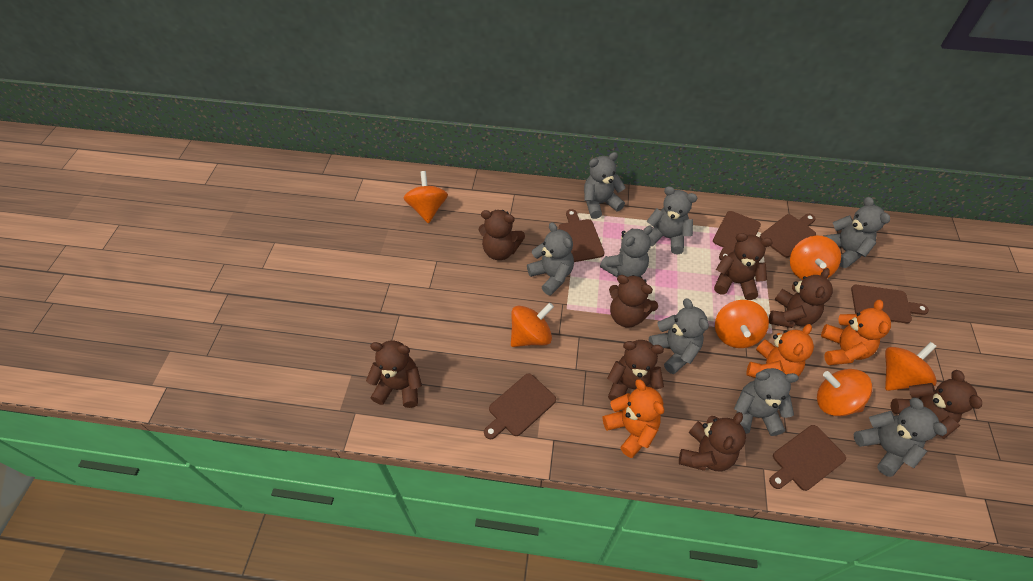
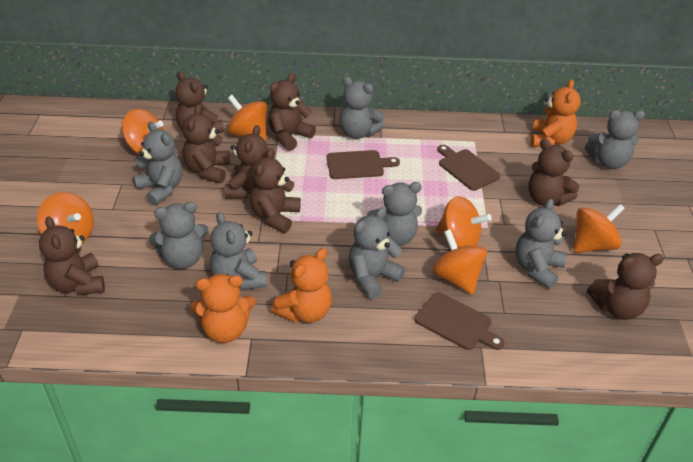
brown cutting board: 6 -> 3

